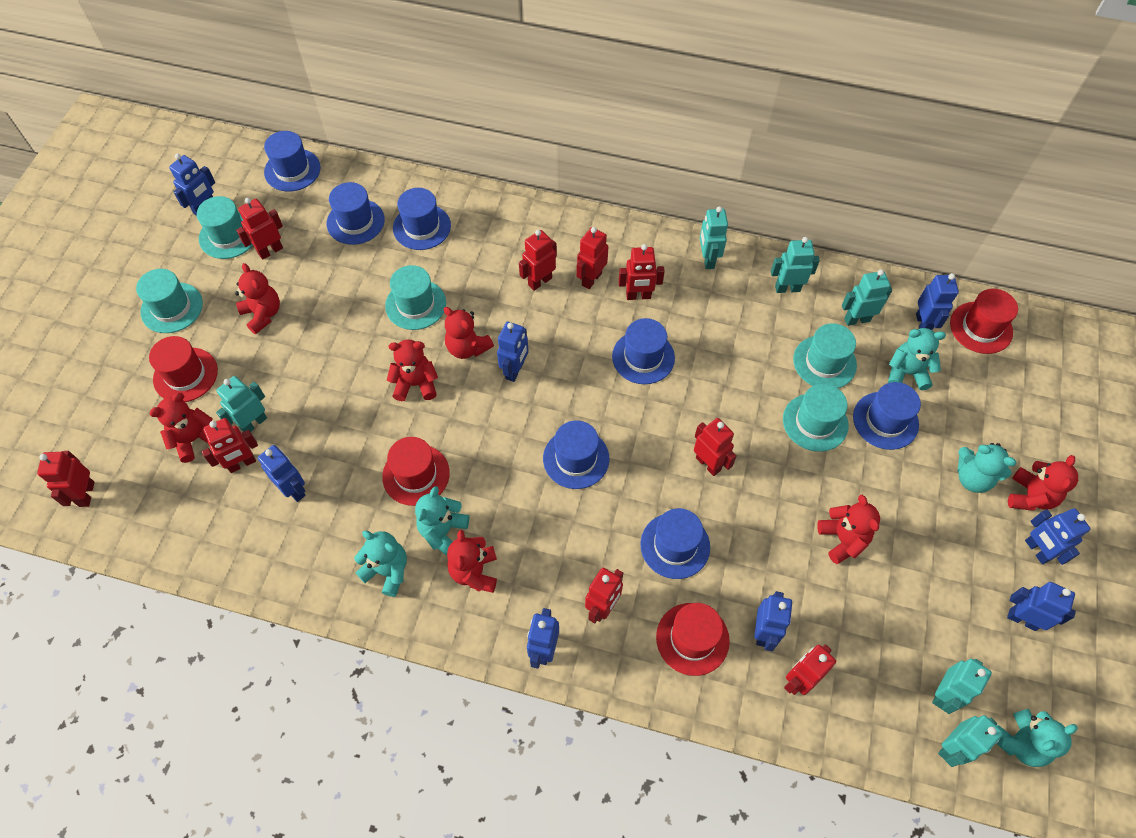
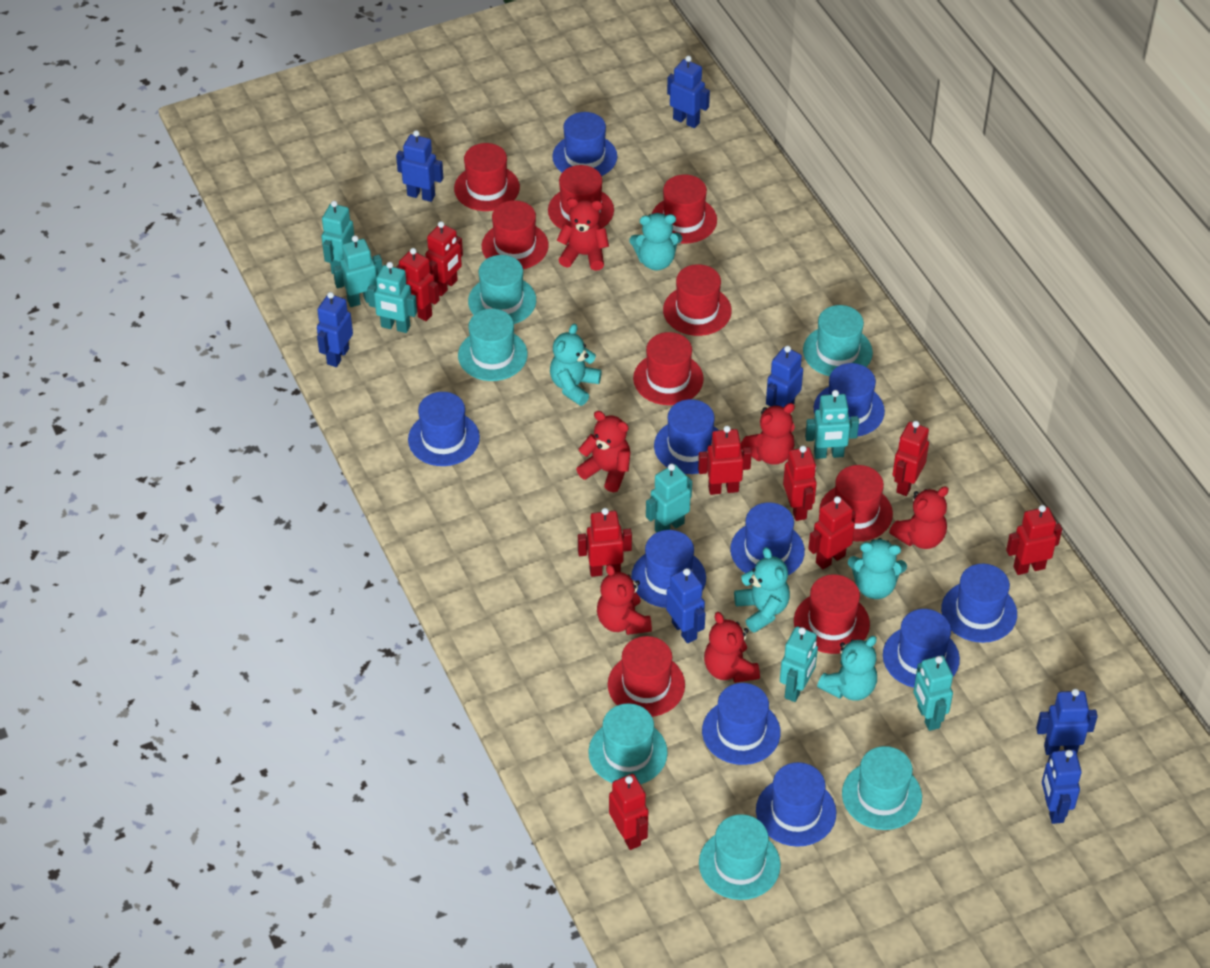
blue hat: 7 -> 10
blue robot: 8 -> 7
red hat: 4 -> 9
red teddy bear: 7 -> 6
turquoise hat: 5 -> 6
turquoise robot: 6 -> 7

